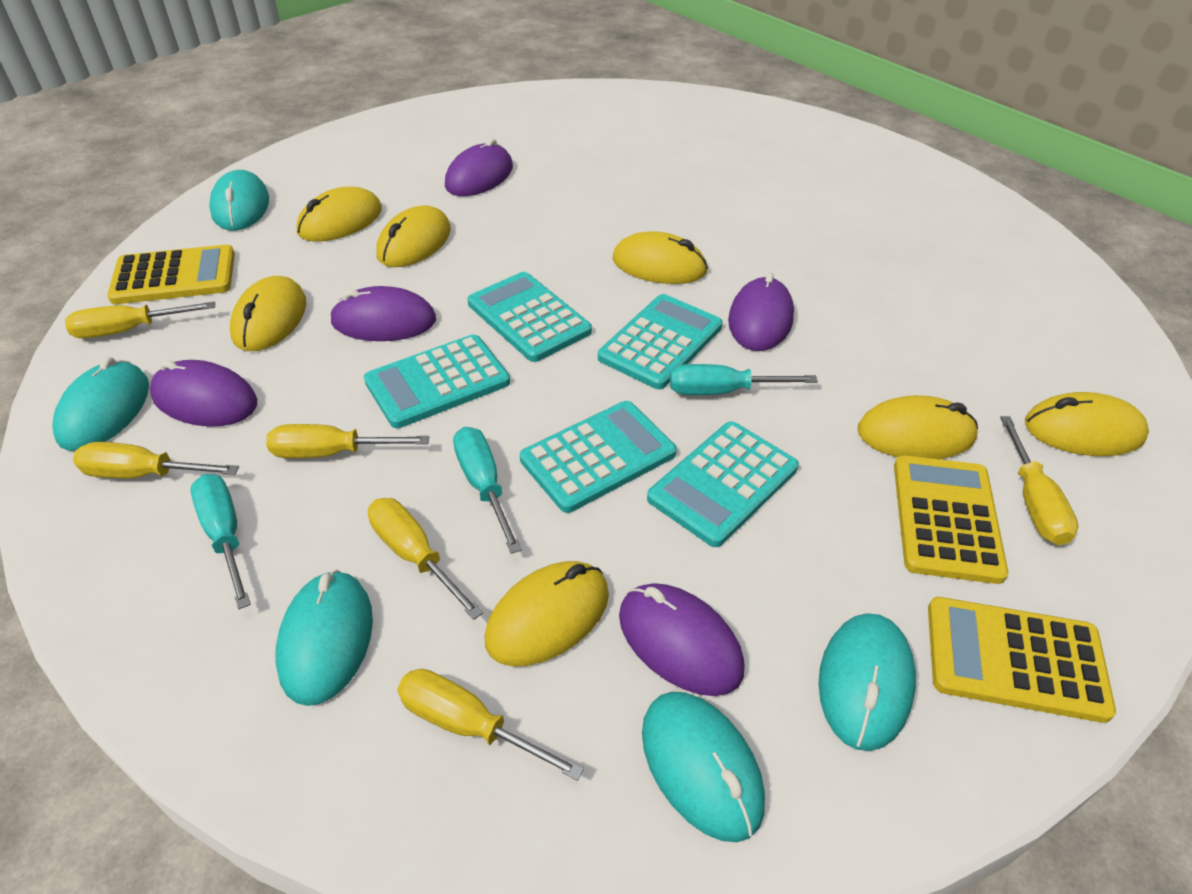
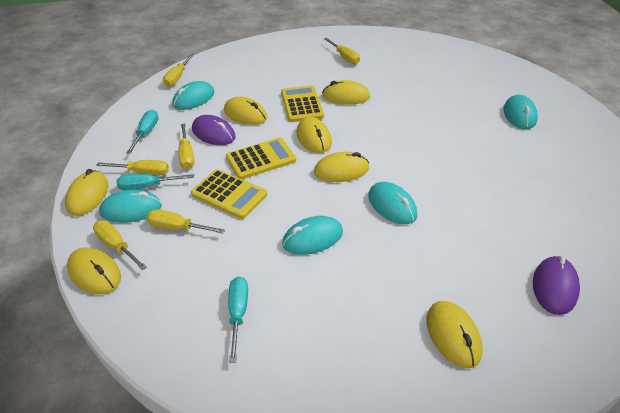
purple mouse: 5 -> 2
turquoise calculator: 5 -> 0

